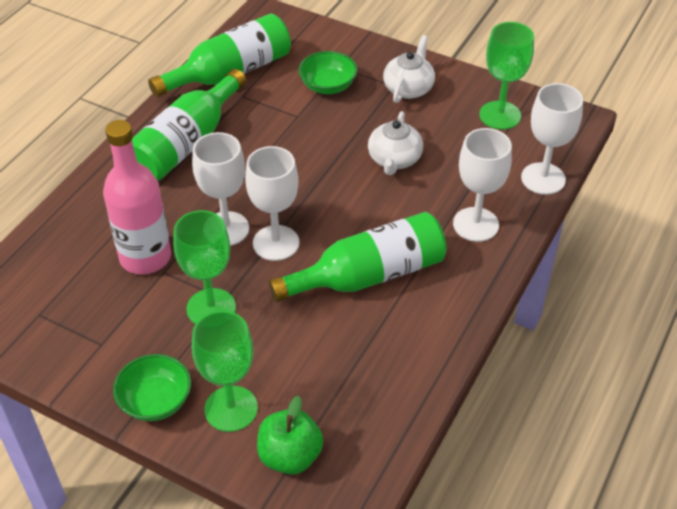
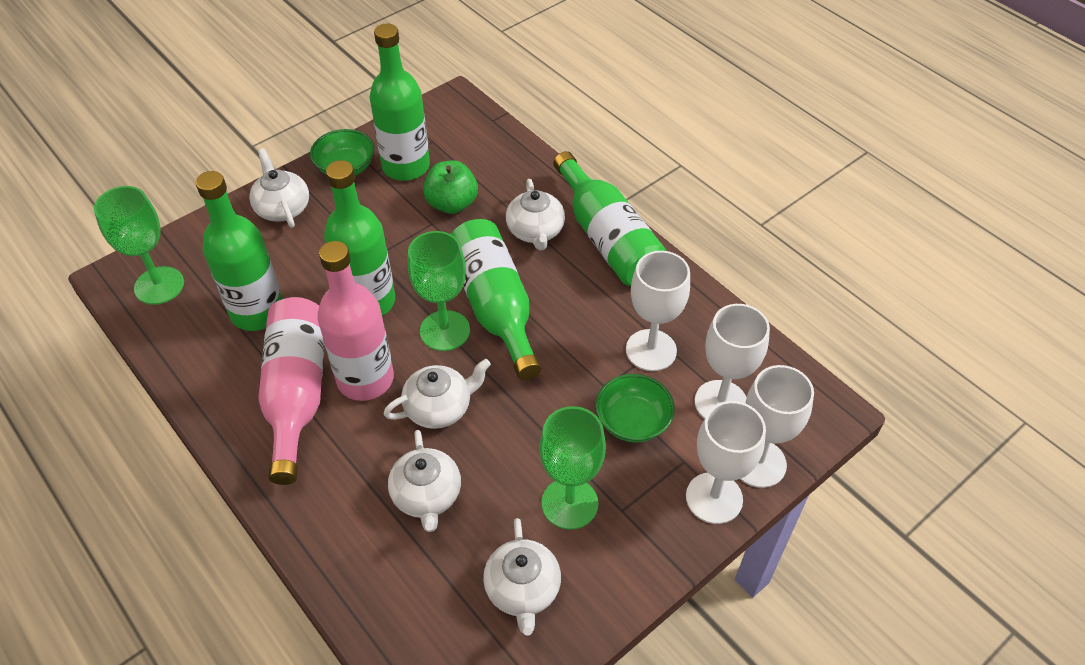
green bottle: 3 -> 5
pink bottle: 1 -> 2
white teapot: 2 -> 5

